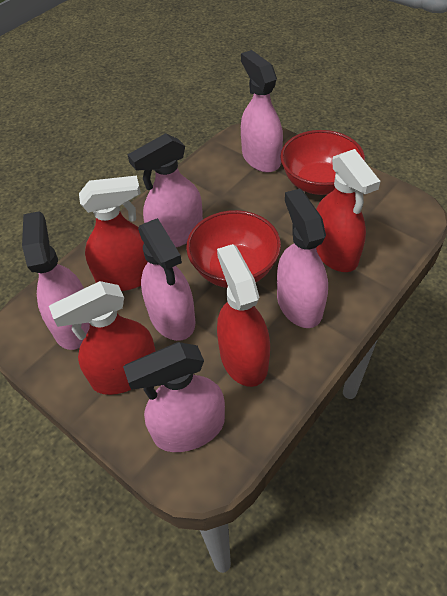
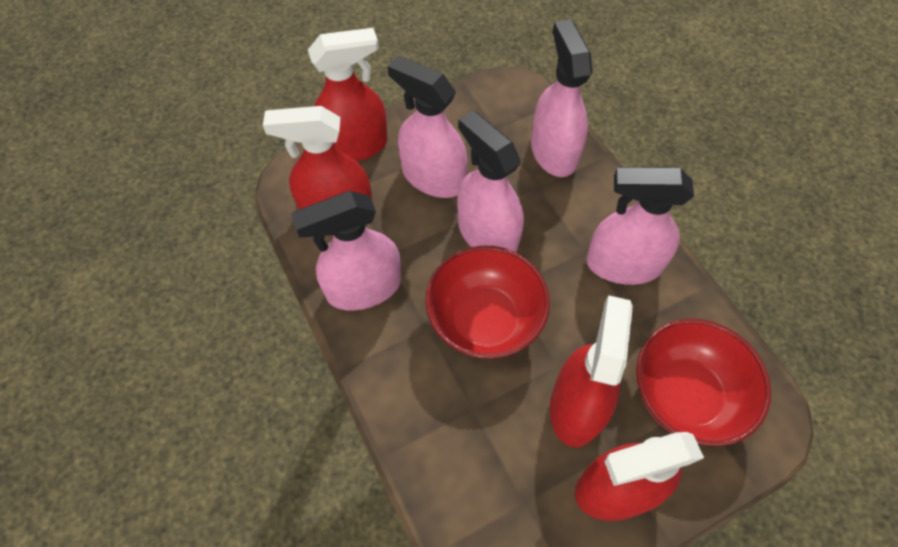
pink spray bottle: 6 -> 5

